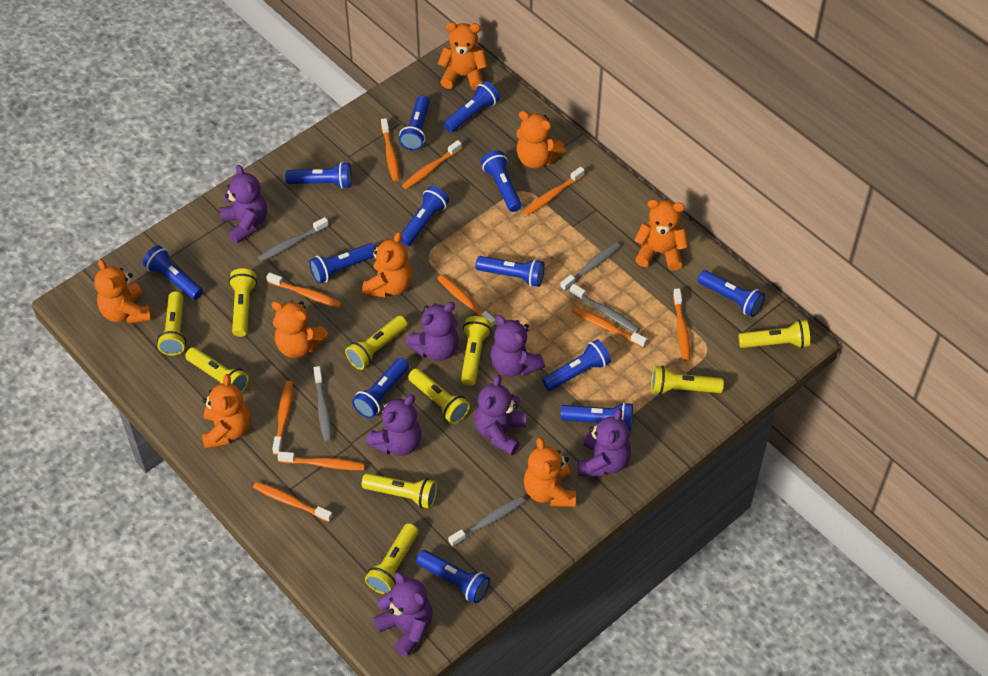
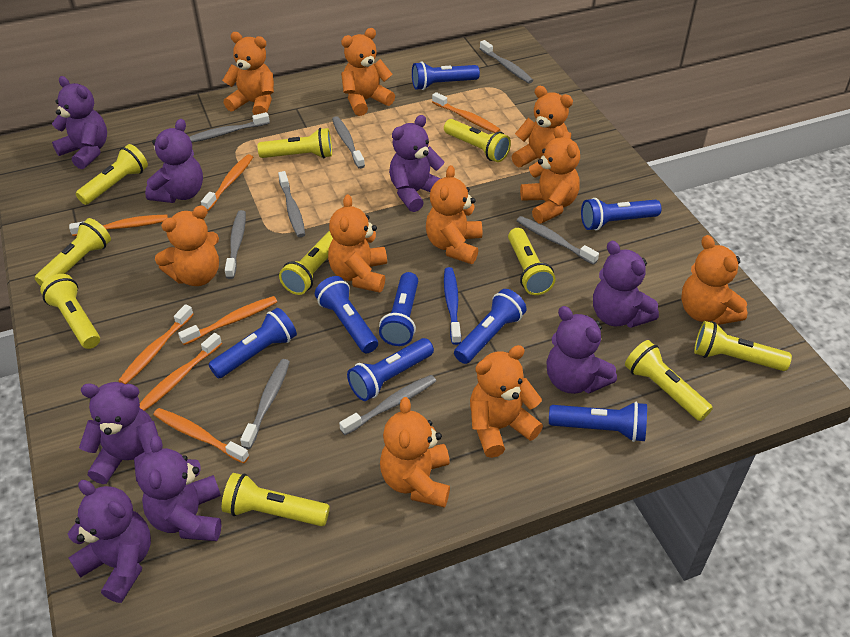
blue flashlight: 13 -> 8
blue toothbrush: 0 -> 1
grey toothbrush: 5 -> 8
orange teddy bear: 8 -> 10
orange toothbrush: 10 -> 7
purple teddy bear: 7 -> 8

